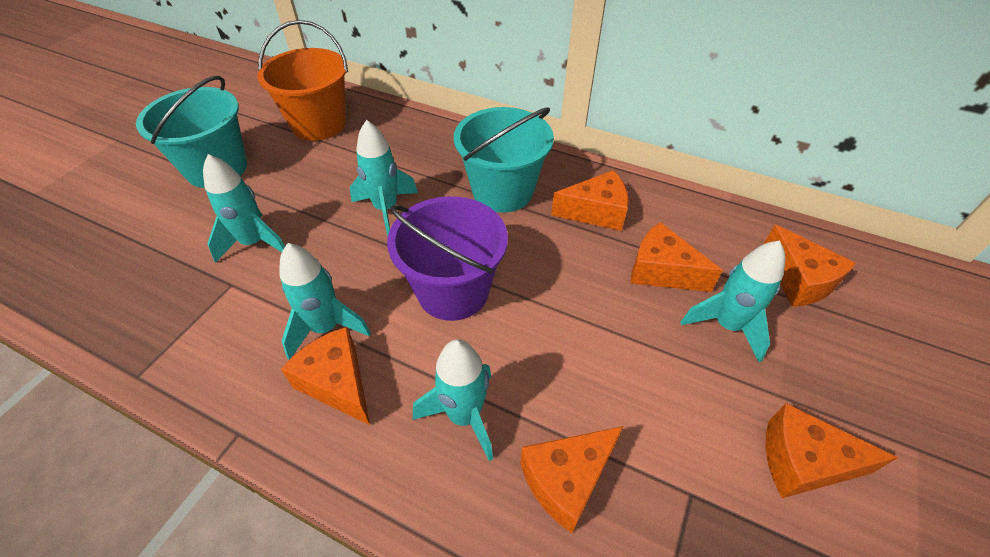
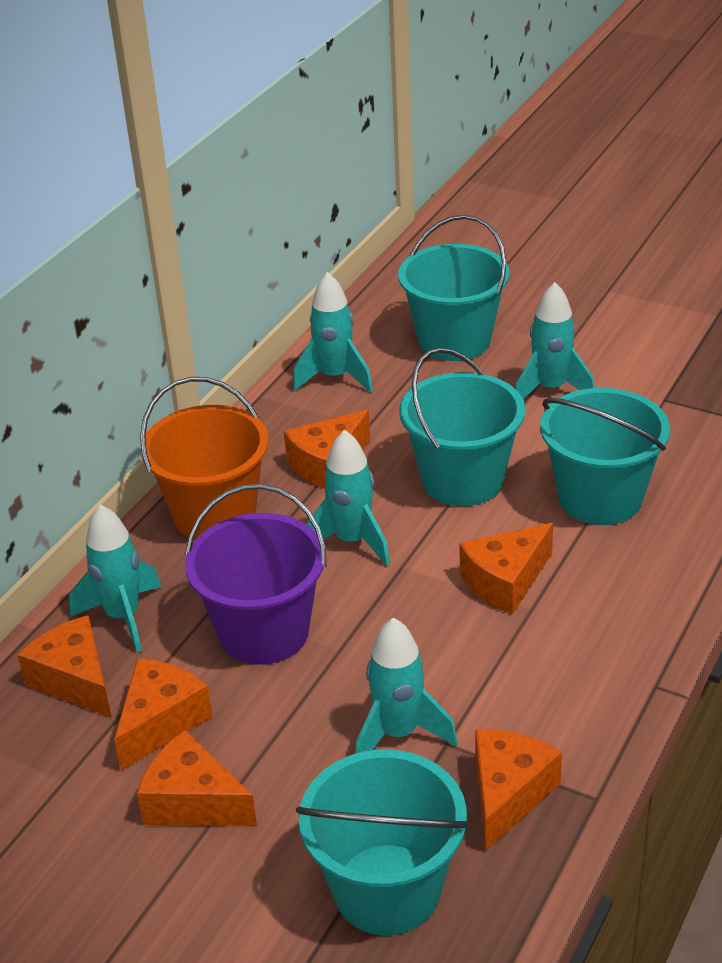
turquoise bucket: 2 -> 4

